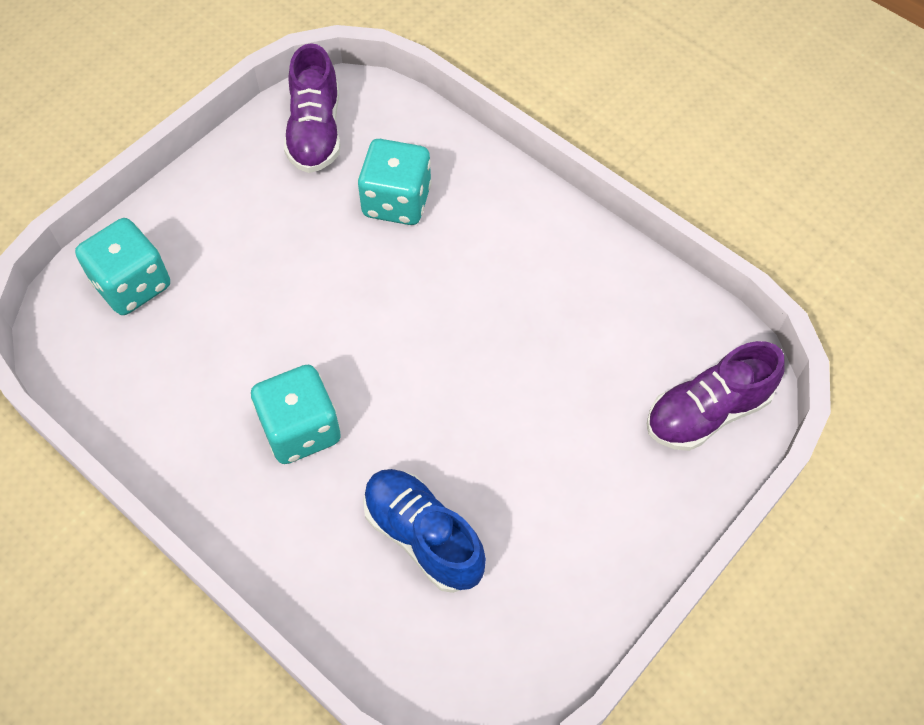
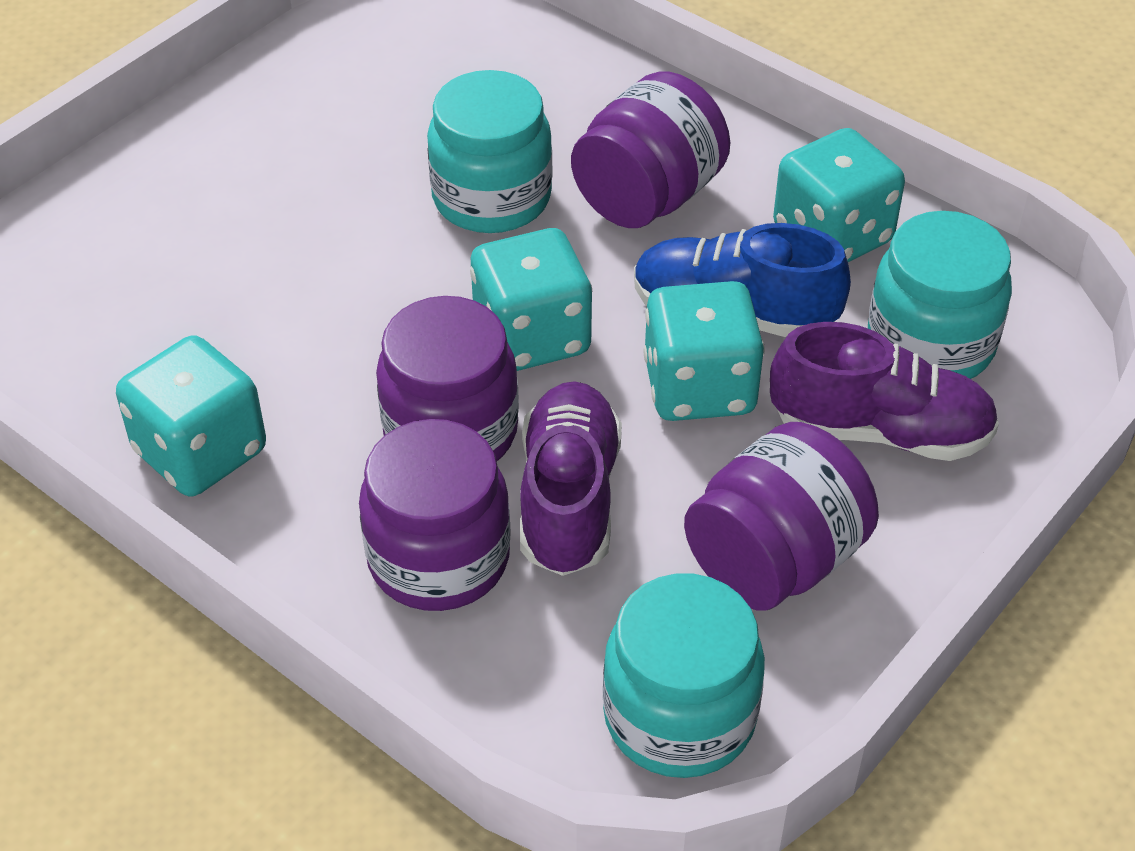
purple jar: 0 -> 4
turquoise dice: 3 -> 4
turquoise jar: 0 -> 3

